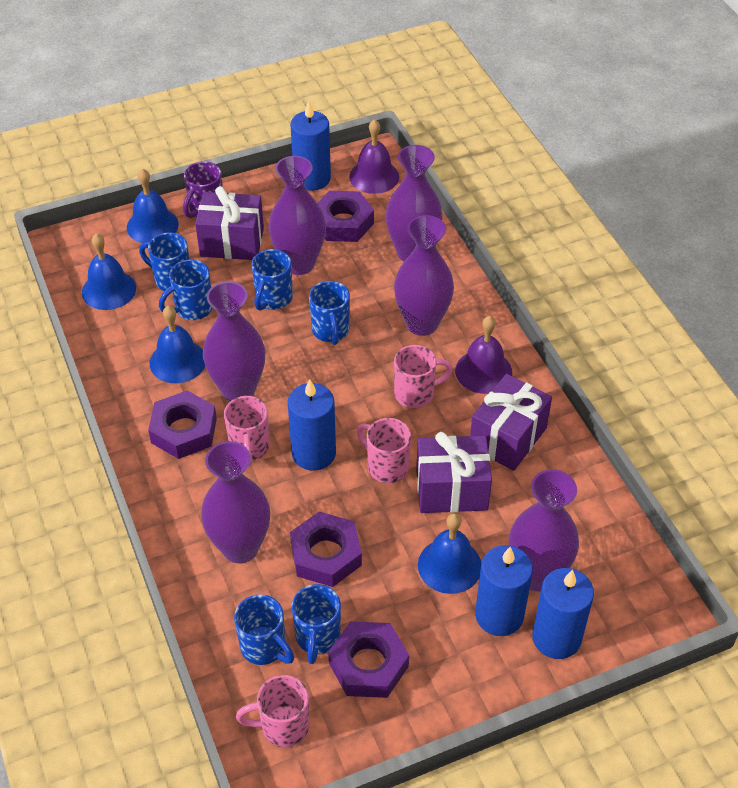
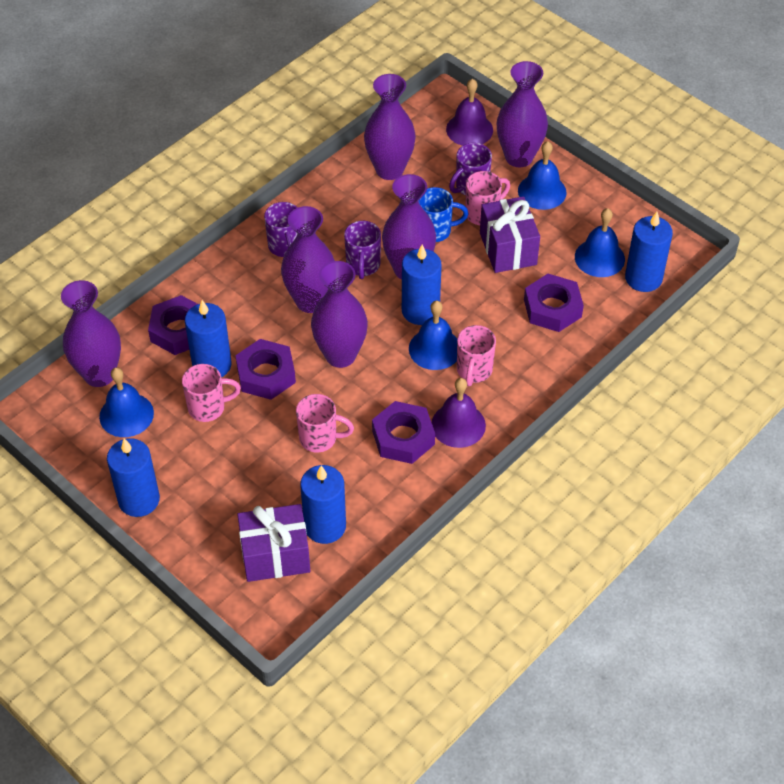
blue candle: 4 -> 5
blue mug: 6 -> 1
purple gift: 3 -> 2
purple mug: 1 -> 3

